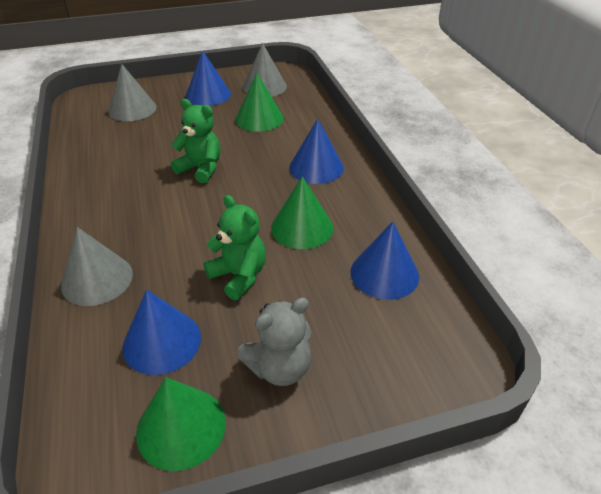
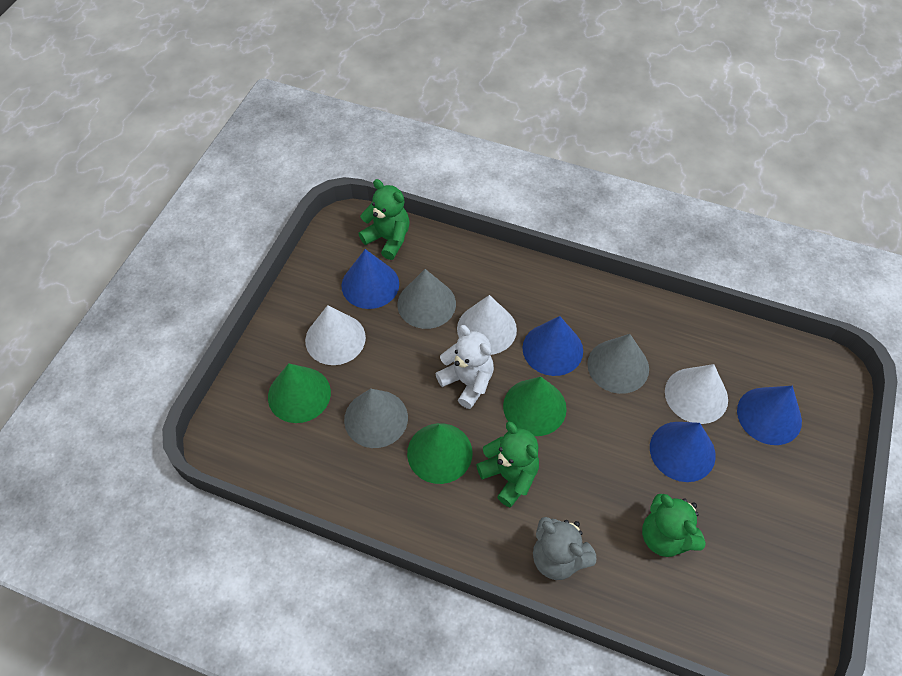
green teddy bear: 2 -> 3
white cone: 0 -> 3
white teddy bear: 0 -> 1

